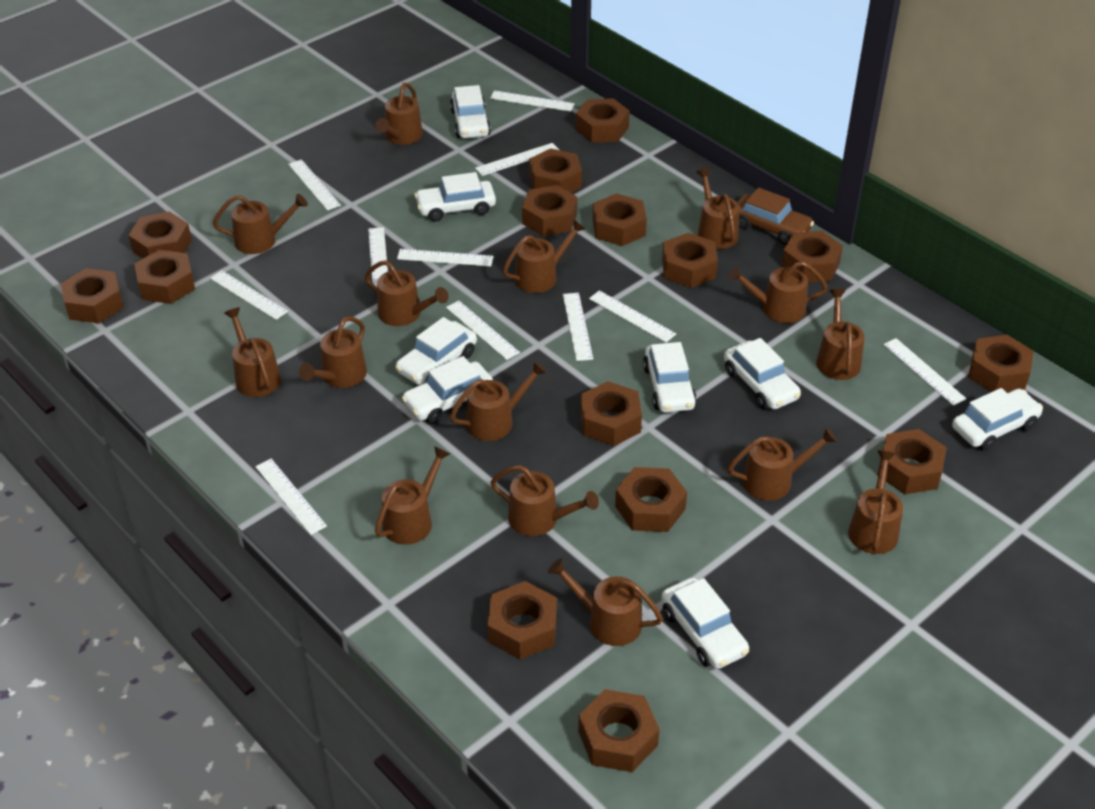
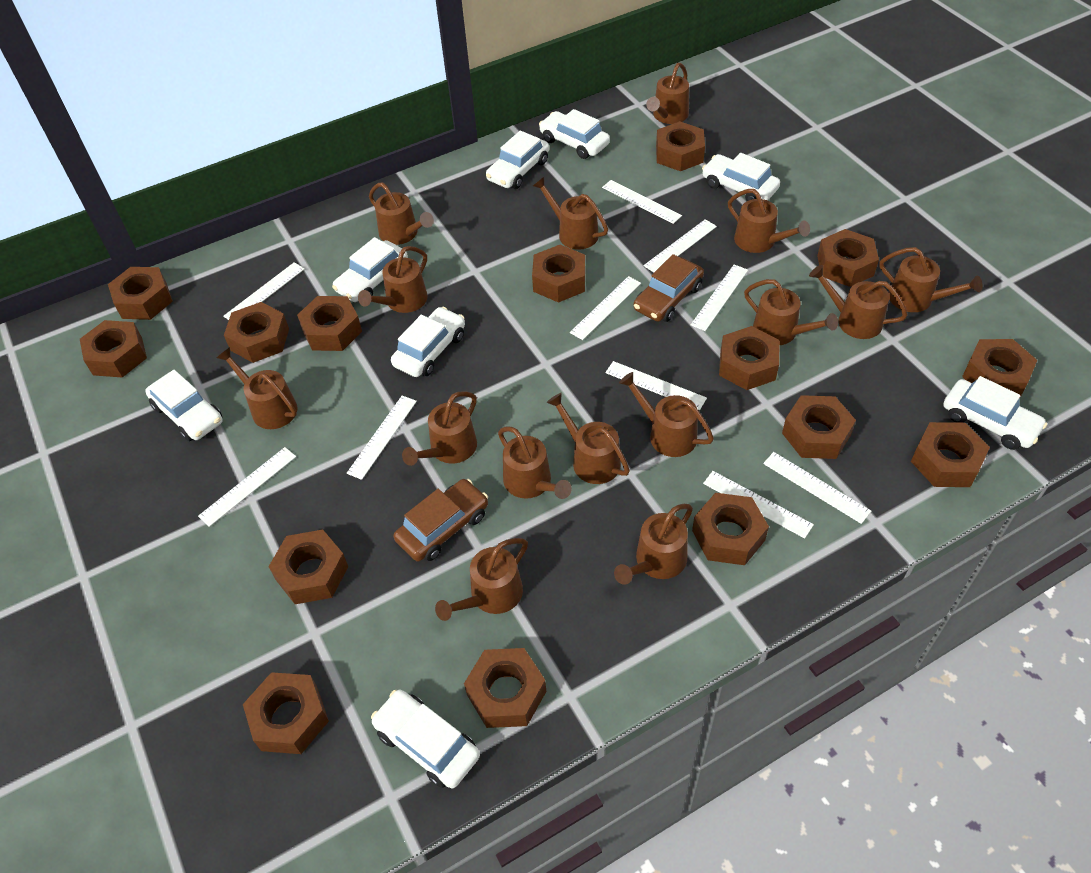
brown car: 1 -> 2
white ruler: 11 -> 10

